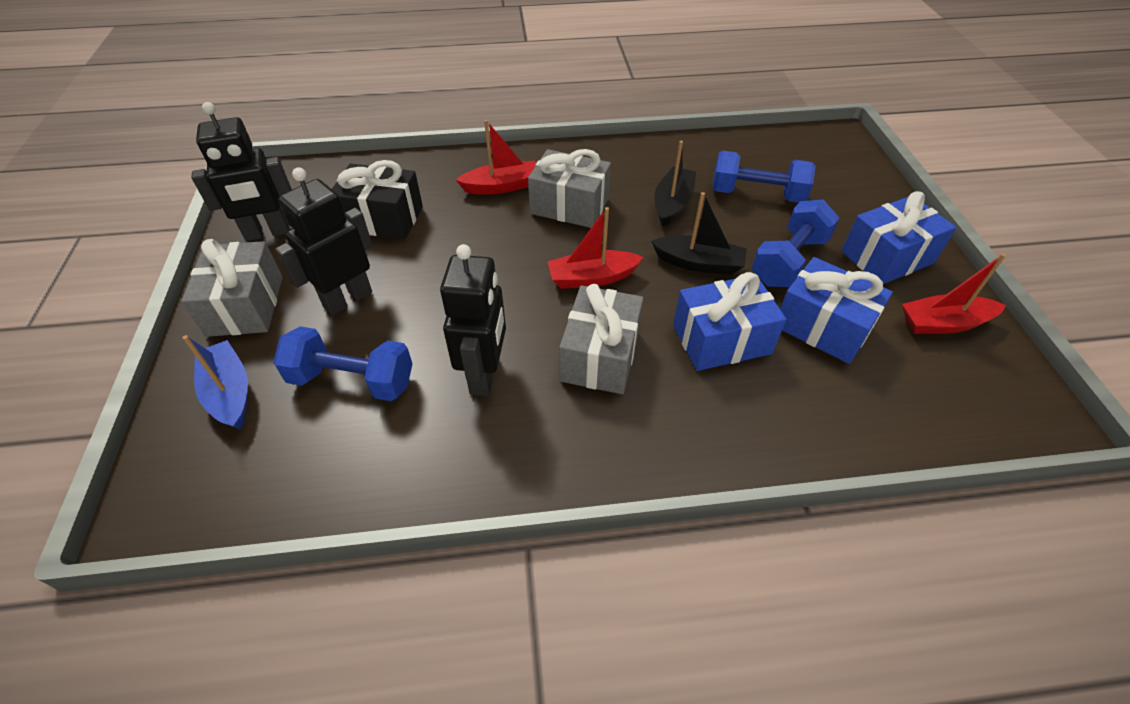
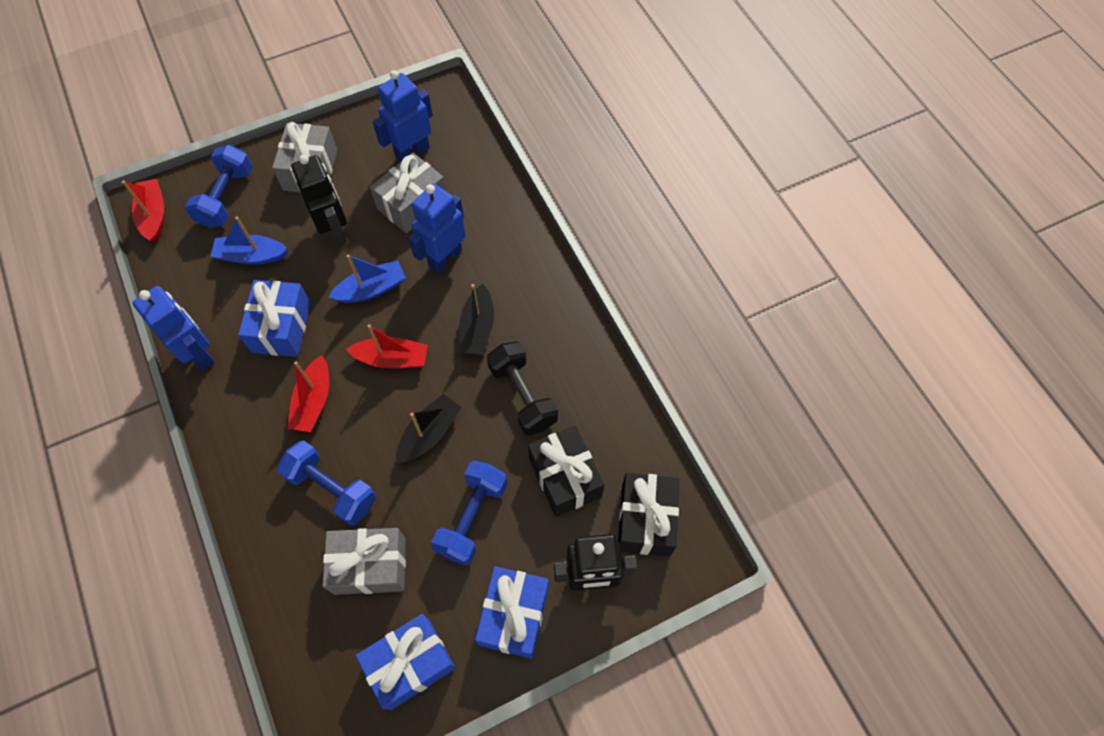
black dumbbell: 0 -> 1
black gift: 1 -> 2
black robot: 3 -> 2
blue boat: 1 -> 2
blue robot: 0 -> 3

